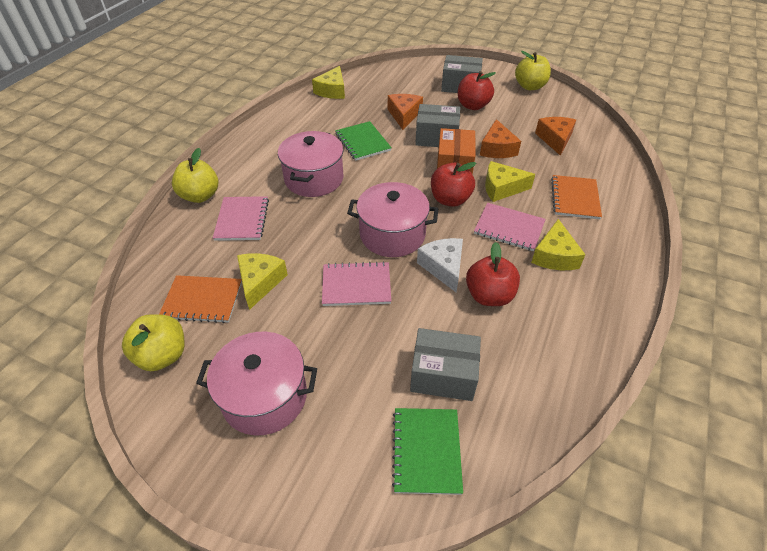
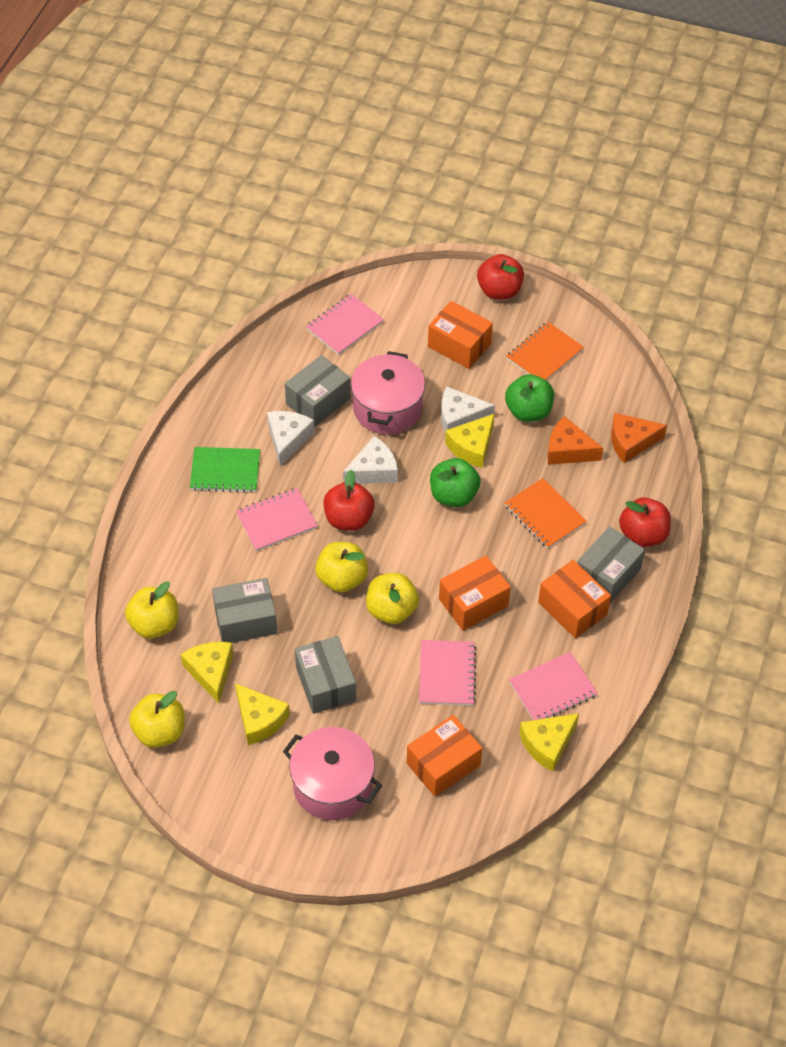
green apple: 0 -> 2
green notebook: 2 -> 1
grey box: 3 -> 4
orange box: 1 -> 4
orange cheese: 3 -> 2
pink notebook: 3 -> 4
pink pot: 3 -> 2
white cheese: 1 -> 3
yellow apple: 3 -> 4

